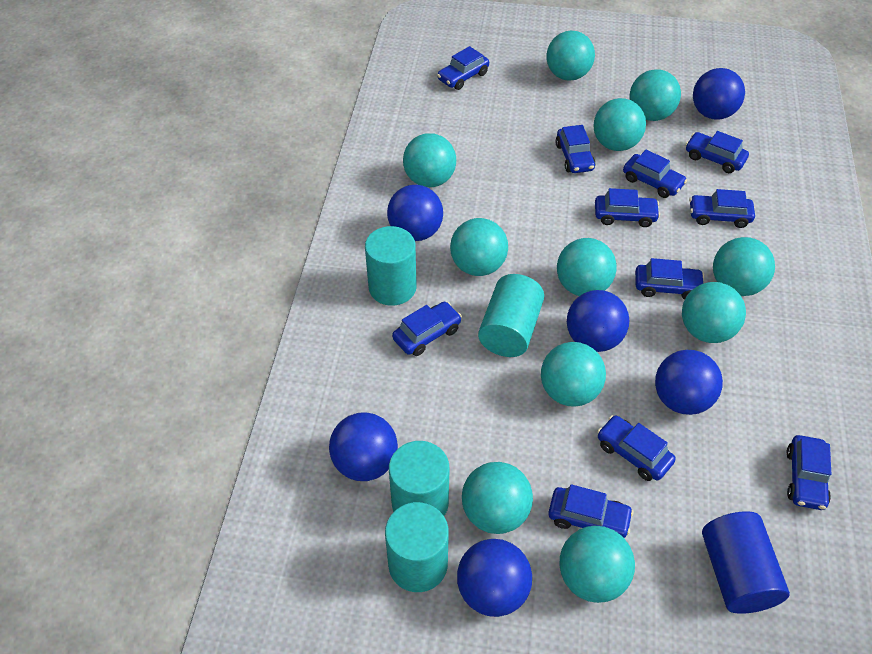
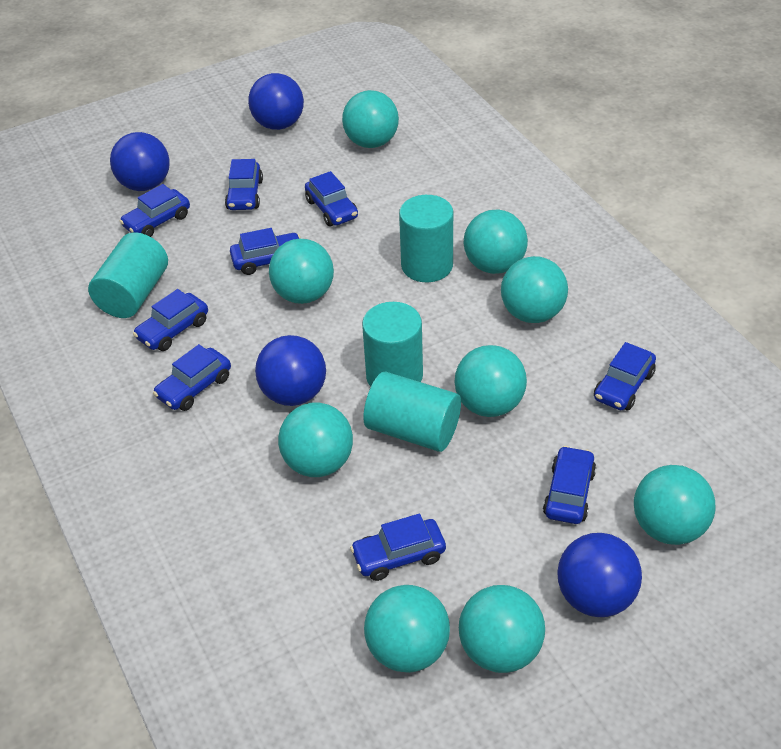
blue ball: 6 -> 4
blue car: 11 -> 9
blue cylinder: 1 -> 0
turquoise ball: 11 -> 9

